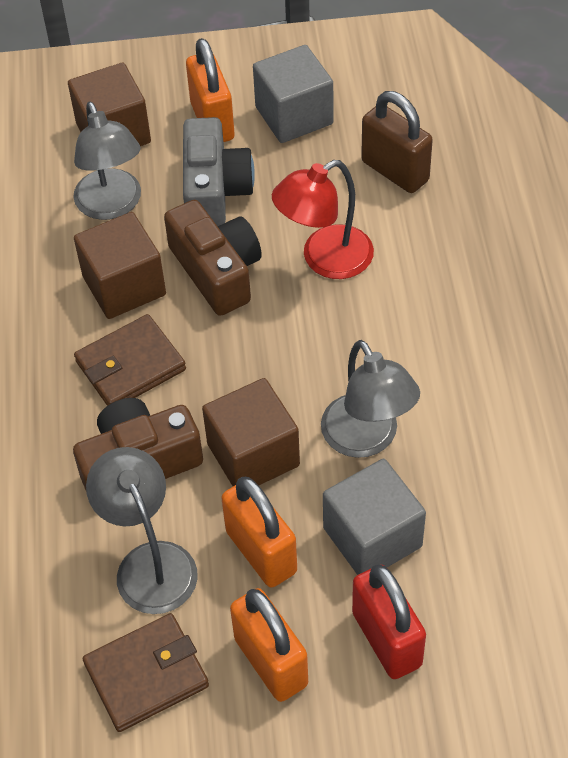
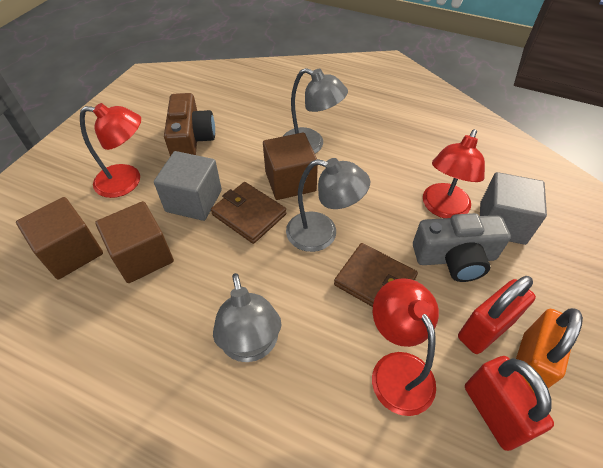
brown camera: 2 -> 1
brown padlock: 1 -> 0
orange padlock: 3 -> 1
red lamp: 1 -> 3
red padlock: 1 -> 2

